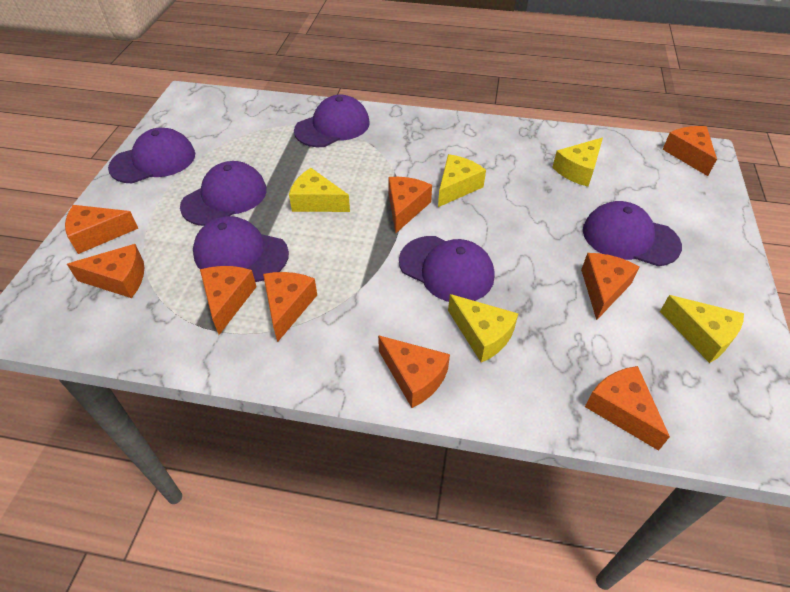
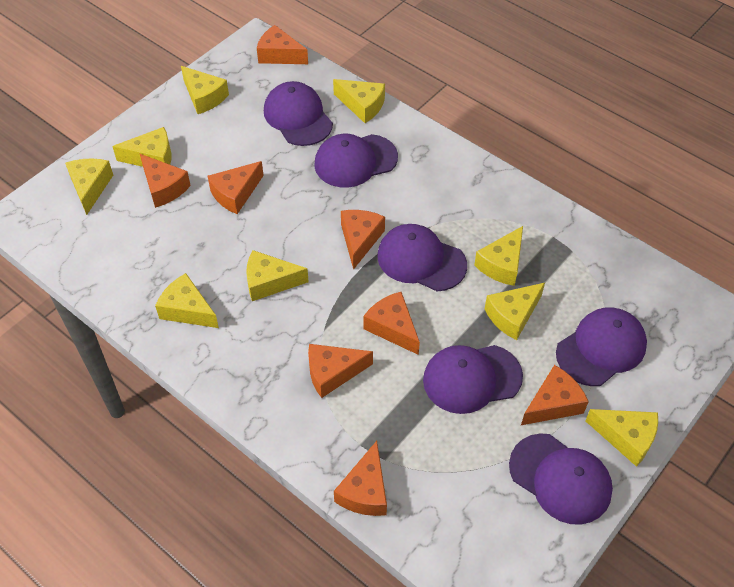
orange cheese: 9 -> 8
yellow cheese: 5 -> 9

